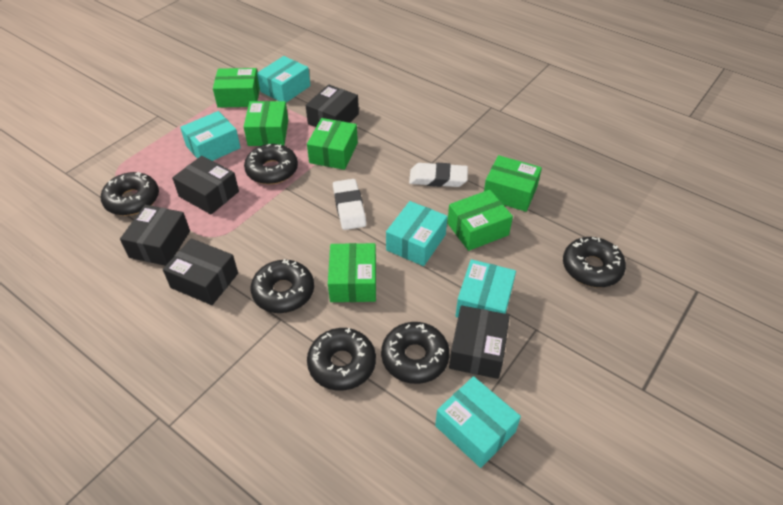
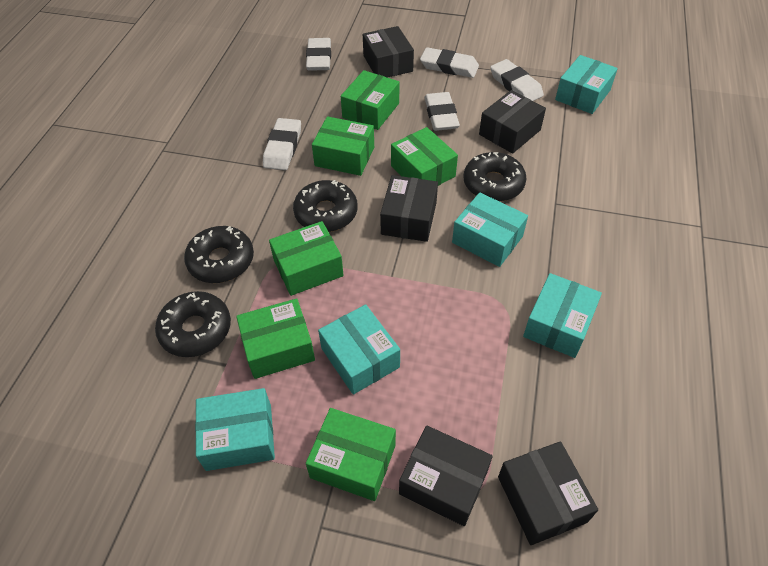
black donut: 6 -> 4
white eraser: 2 -> 5

